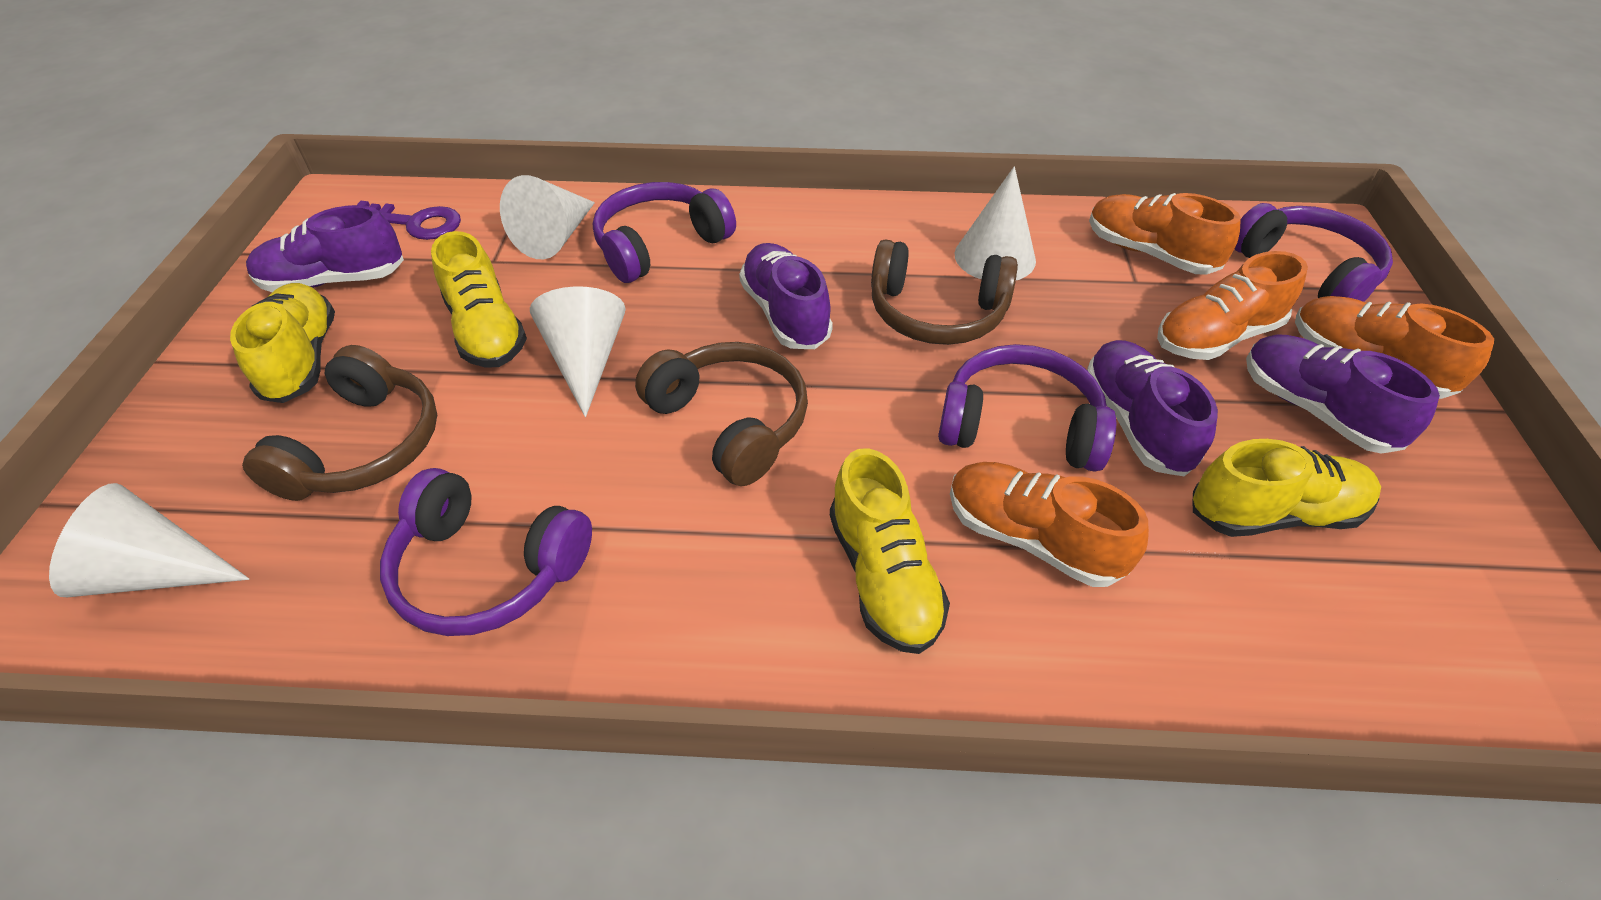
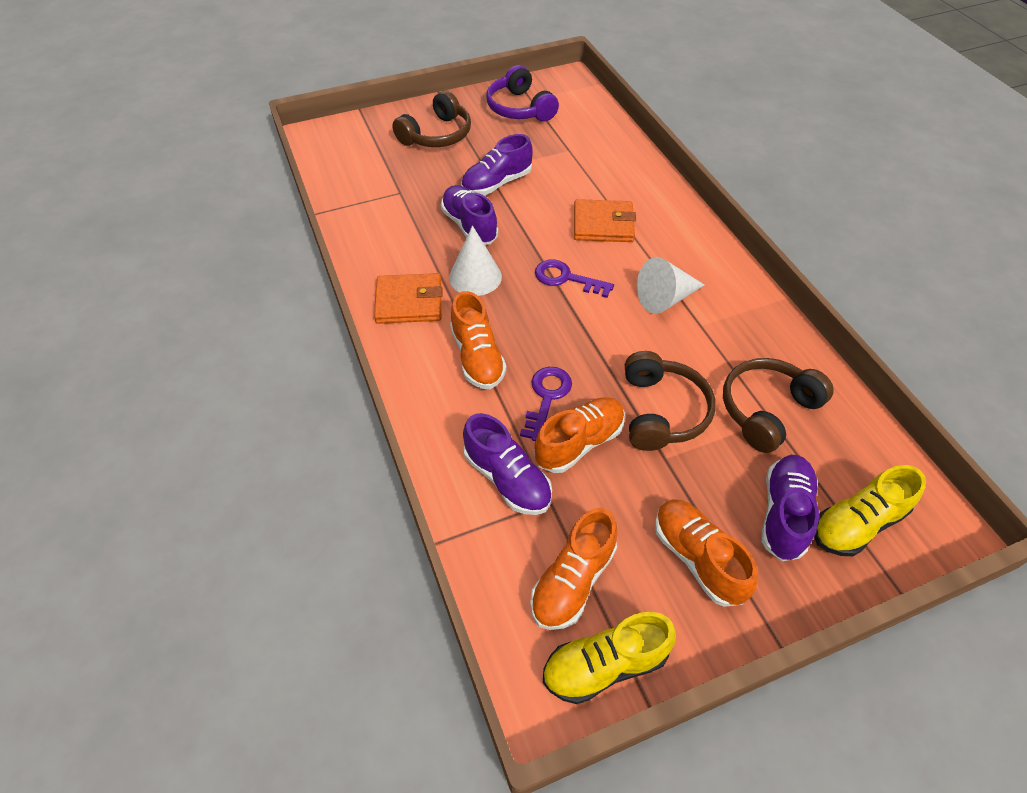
orange wallet: 0 -> 2
purple headphones: 4 -> 1
purple key: 1 -> 2
white cone: 4 -> 2
yellow shoe: 4 -> 2

